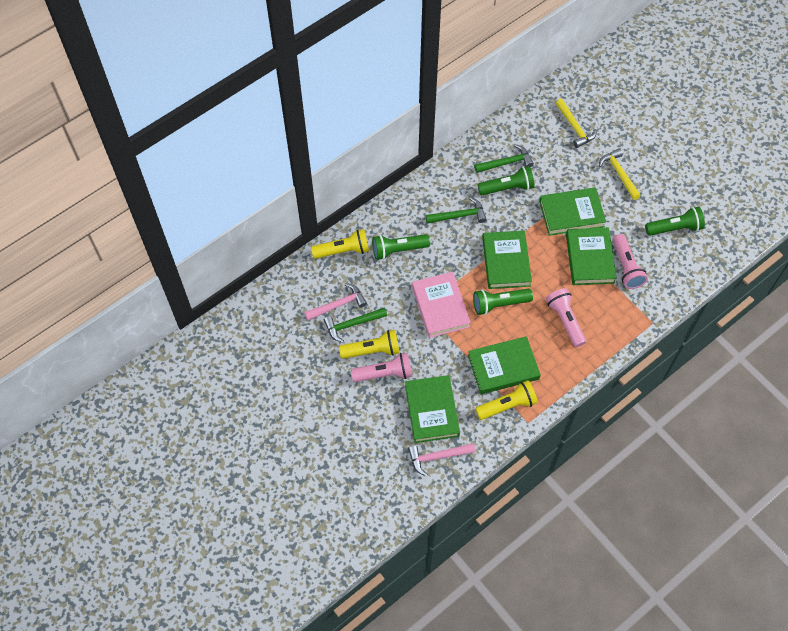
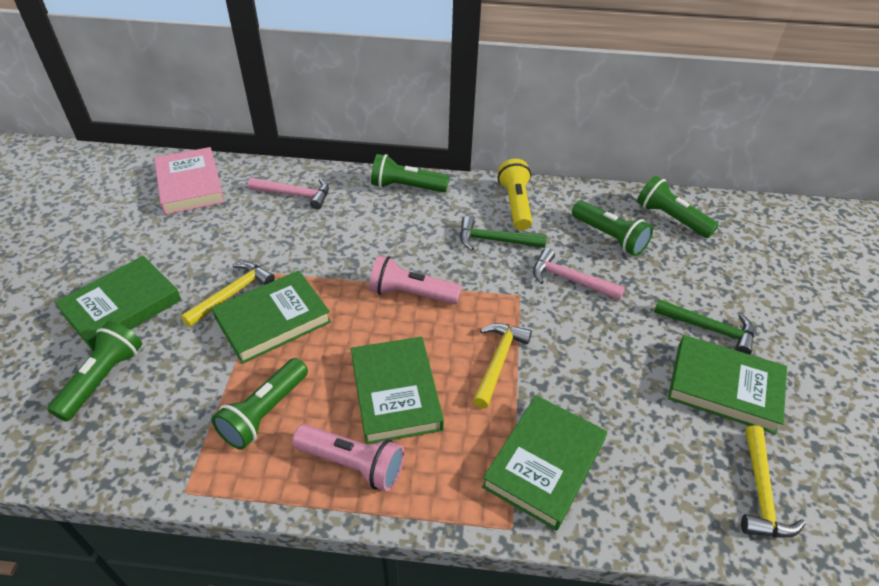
green flashlight: 4 -> 5
green hammer: 3 -> 2
pink flashlight: 3 -> 2
yellow flashlight: 3 -> 1
yellow hammer: 2 -> 3

